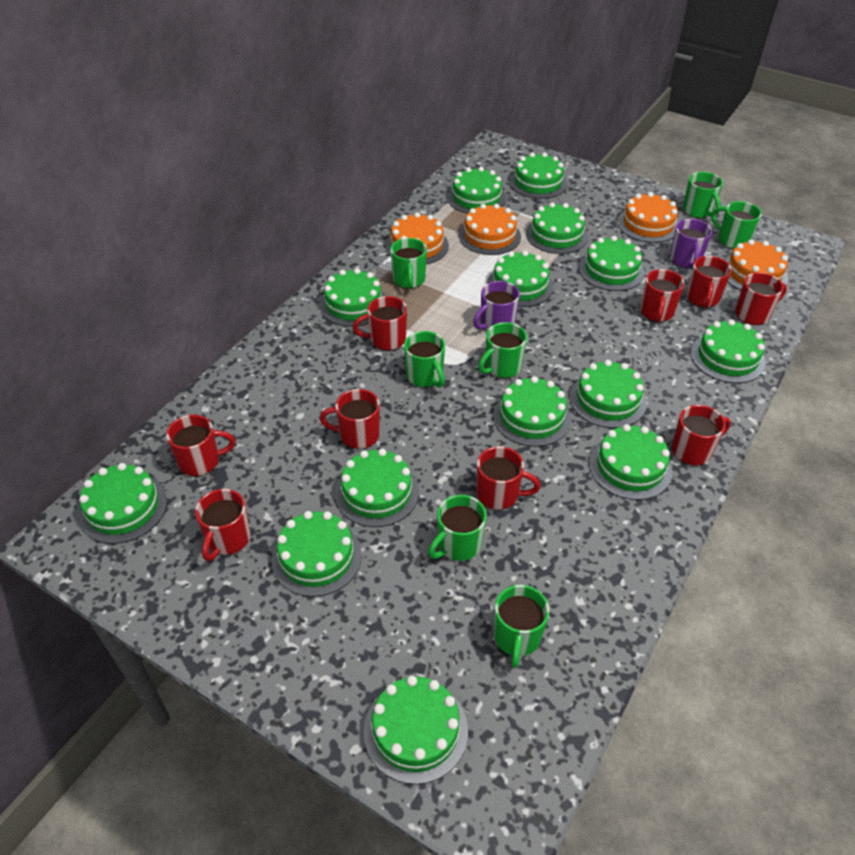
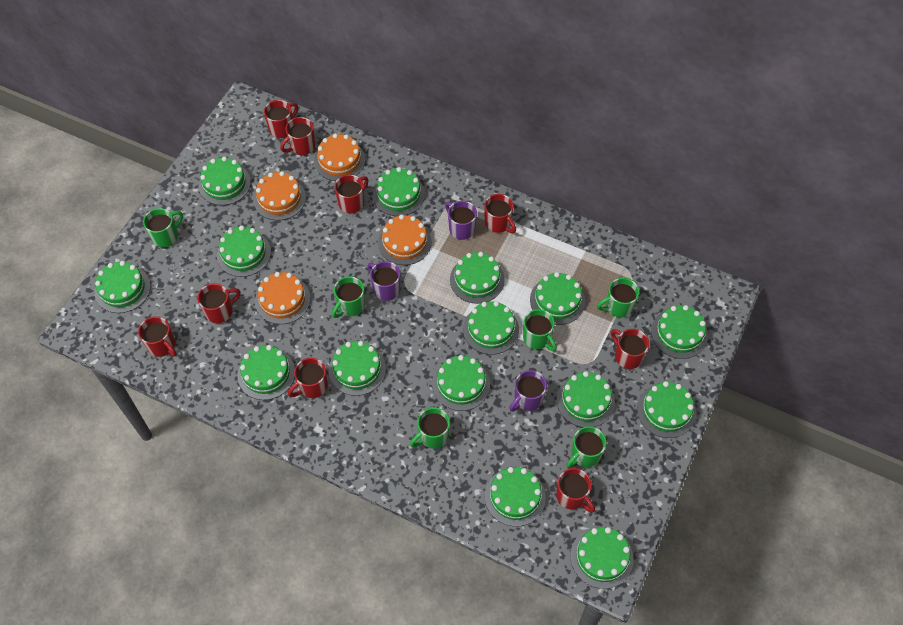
green cake: 14 -> 15
green mug: 7 -> 6
purple mug: 2 -> 3

